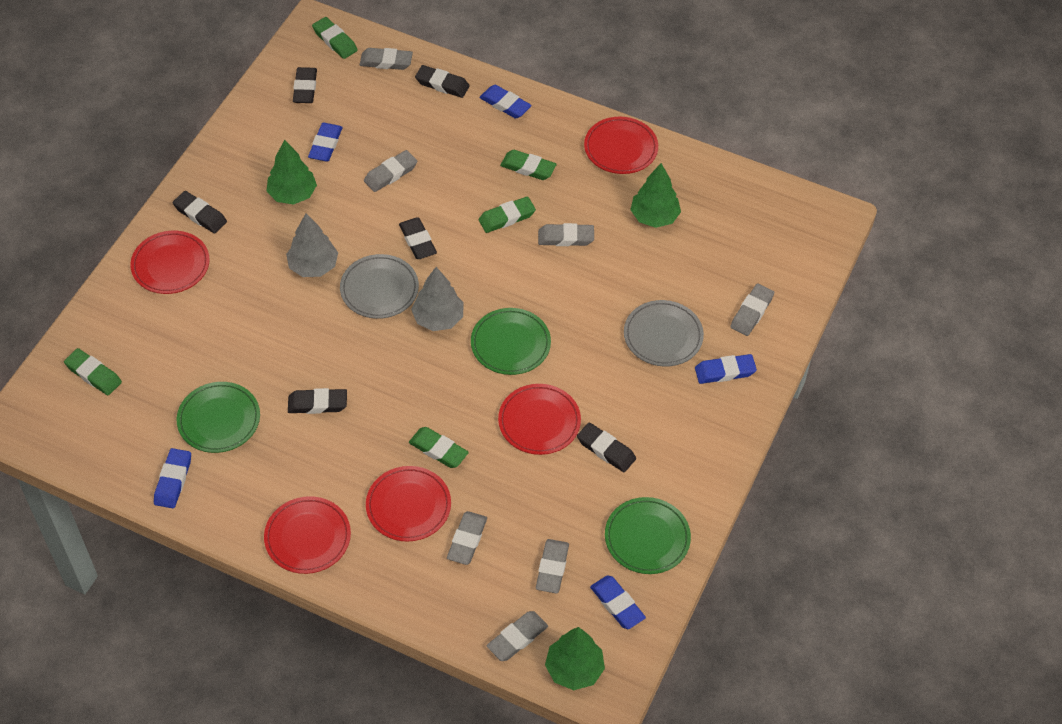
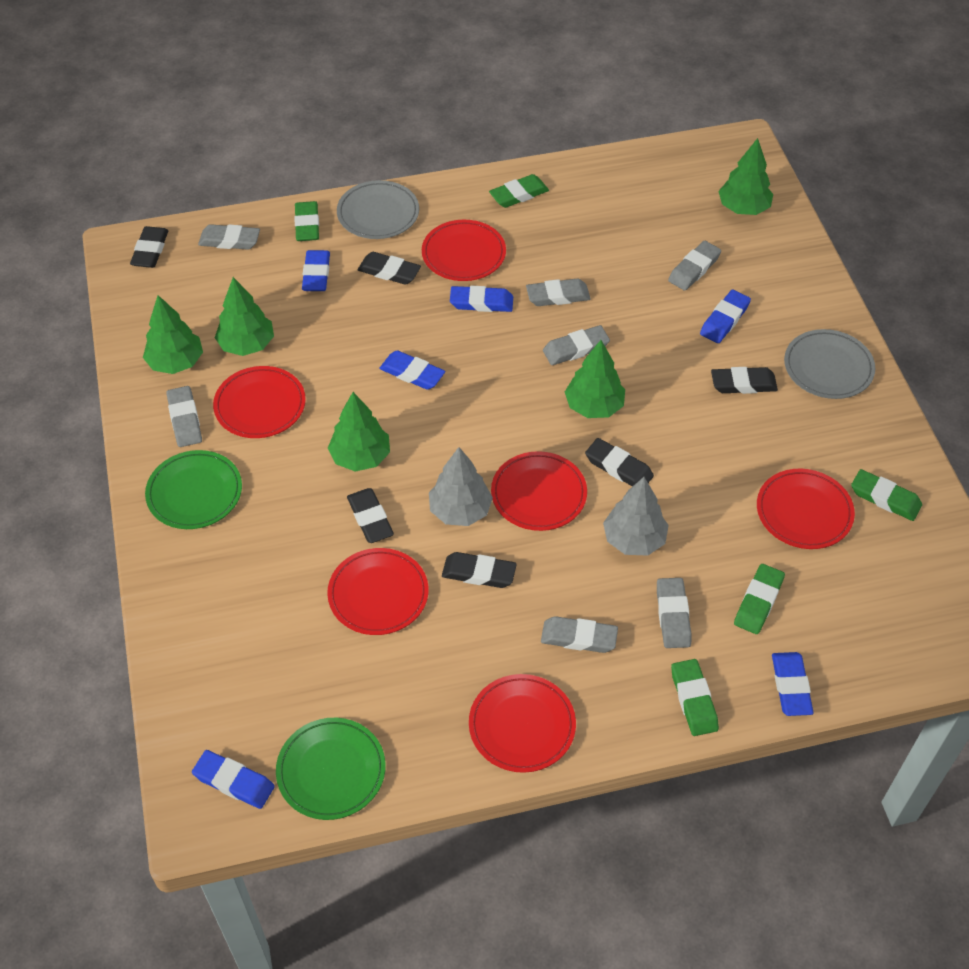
blue eraser: 5 -> 6
green plate: 3 -> 2
green tree: 3 -> 5
red plate: 5 -> 6

